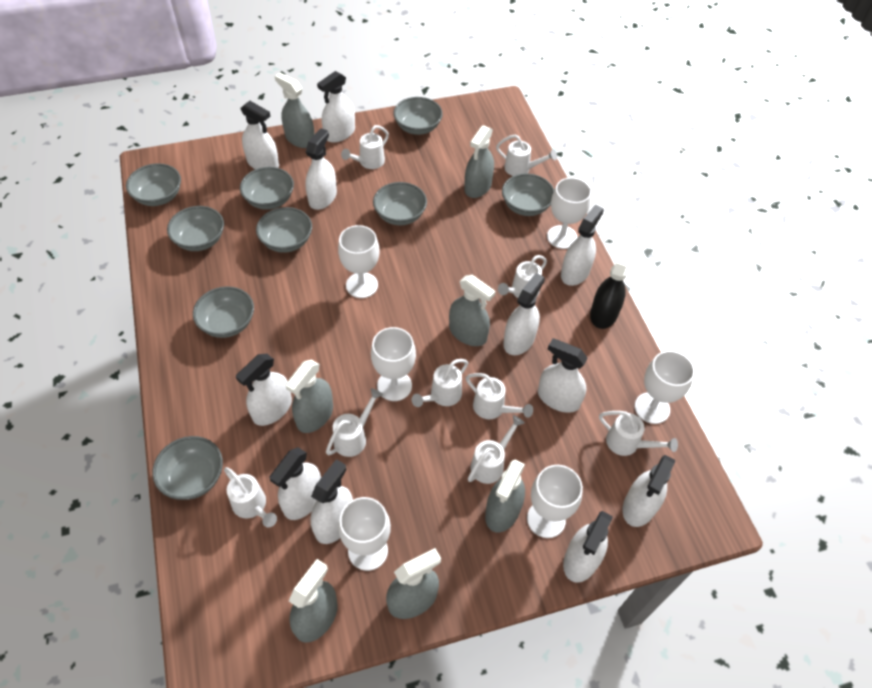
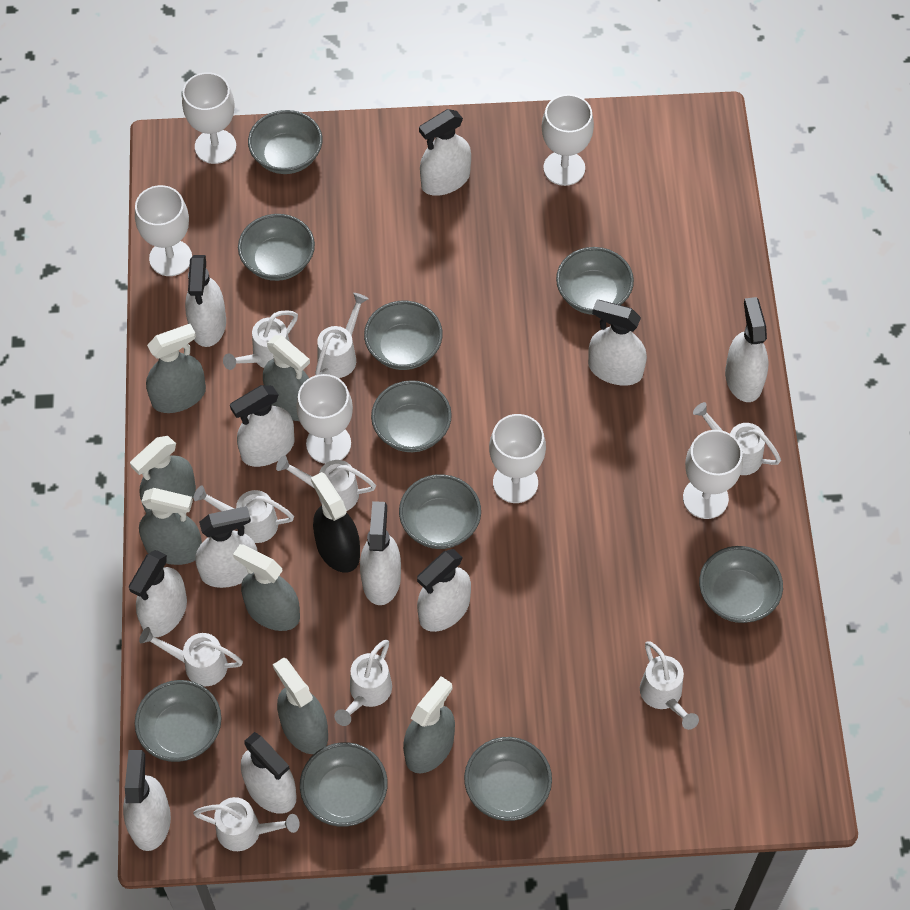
grey bowl: 9 -> 10

